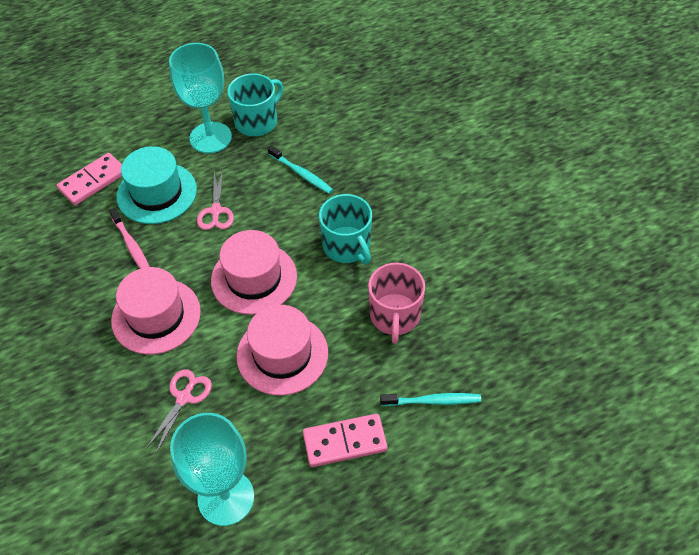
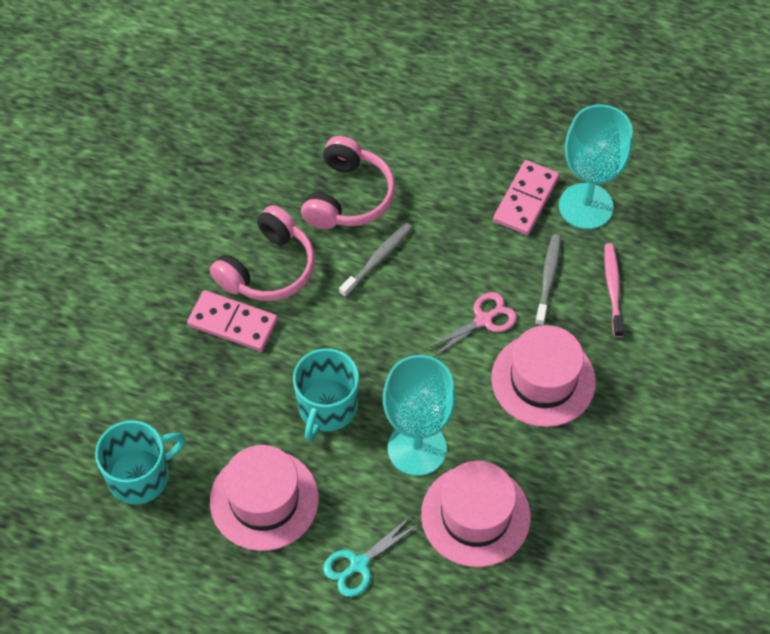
grey toothbrush: 0 -> 2
pink headphones: 0 -> 2
pink mug: 1 -> 0
pink scissors: 2 -> 1
turquoise hat: 1 -> 0
turquoise scissors: 0 -> 1
turquoise toothbrush: 2 -> 0

